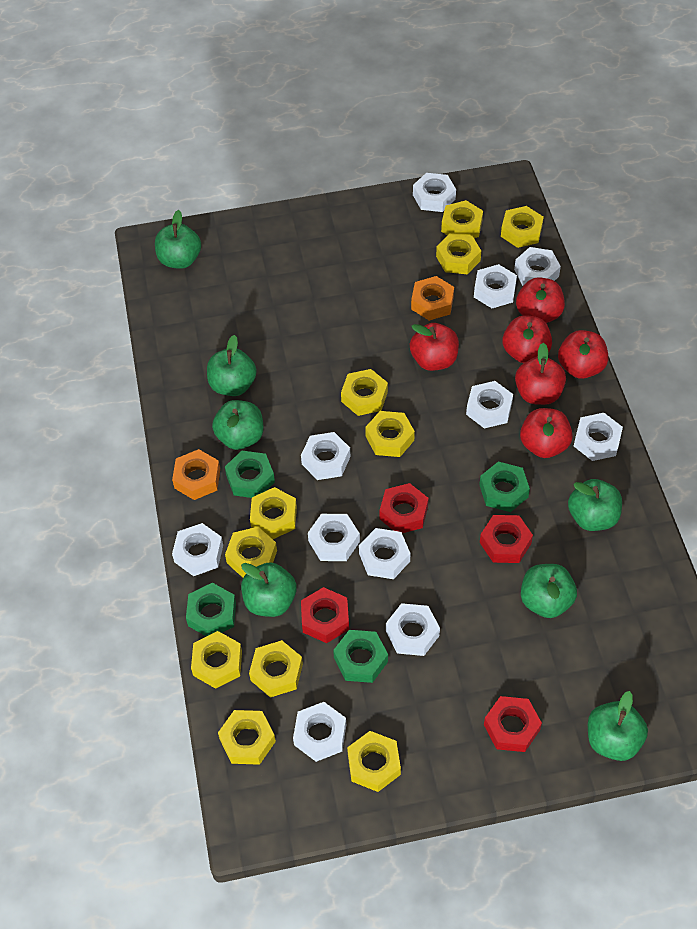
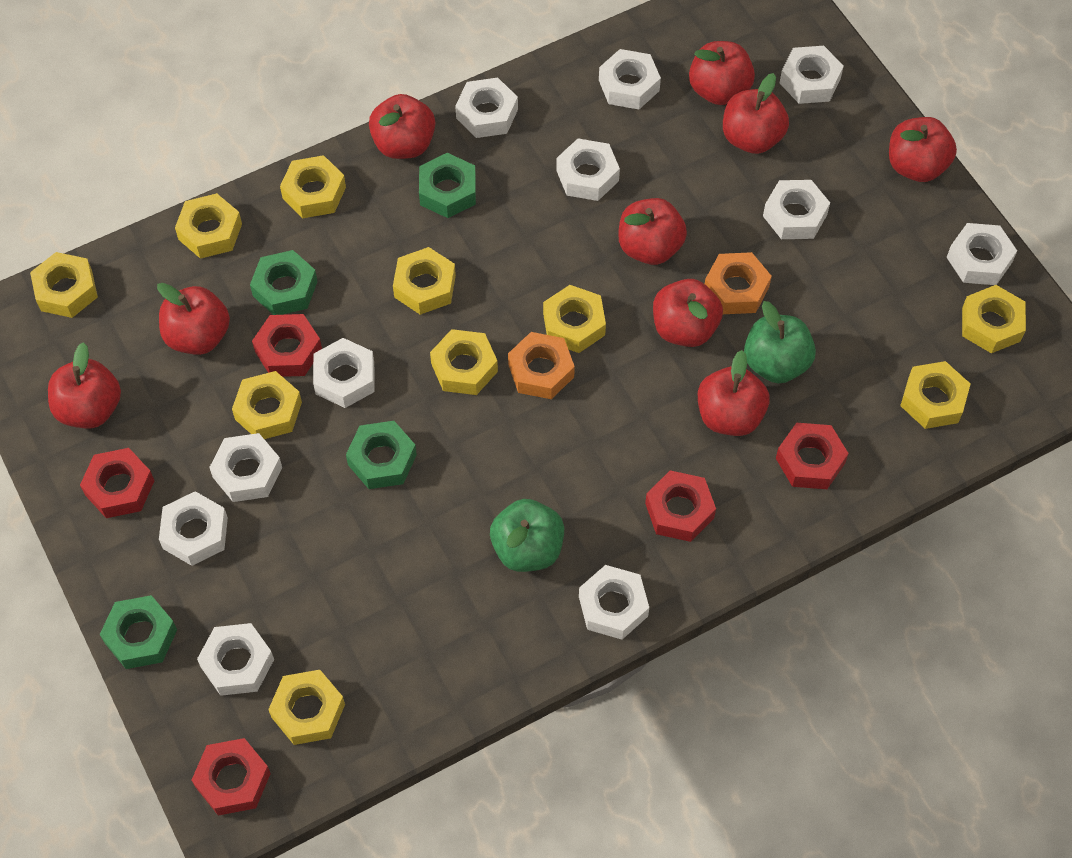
green apple: 7 -> 2
red apple: 6 -> 9
red nut: 4 -> 5
yellow nut: 11 -> 10

